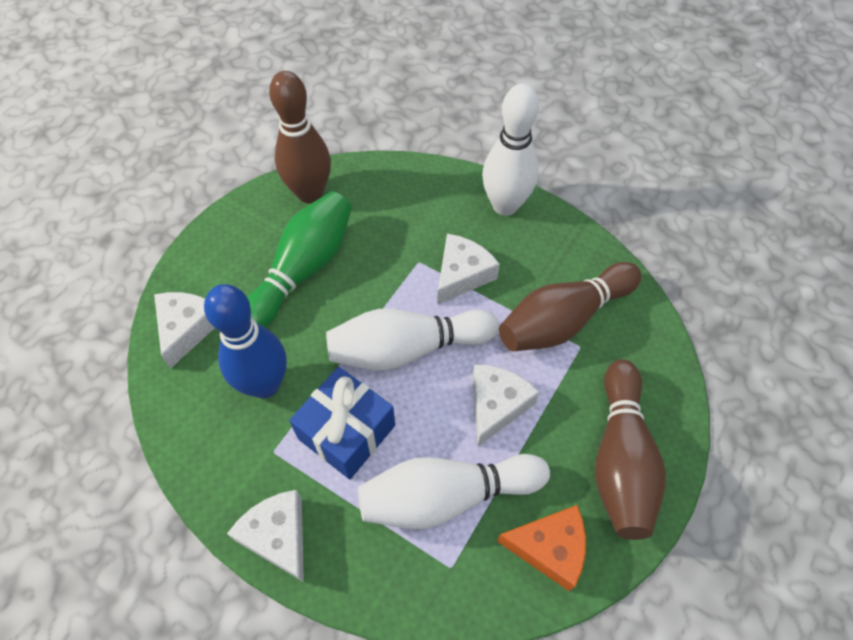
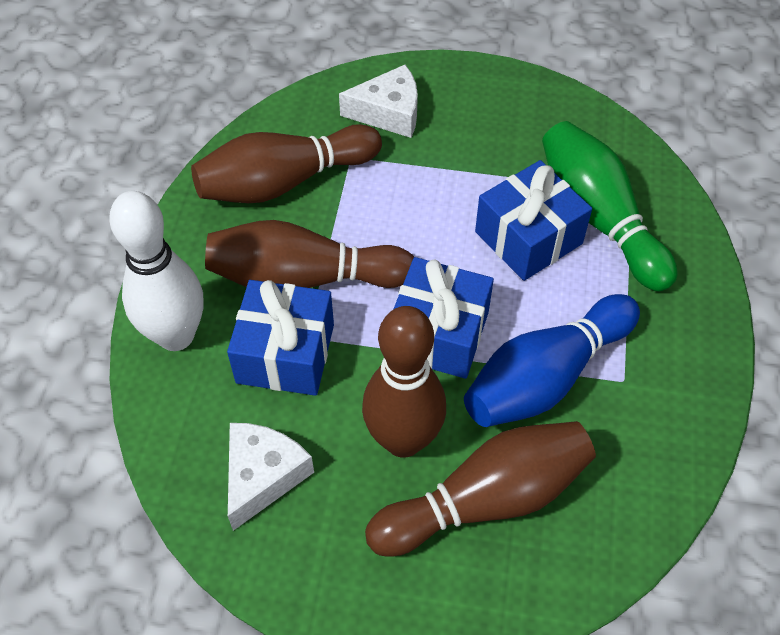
blue gift: 1 -> 3
brown bowling pin: 3 -> 4
orange cheese: 1 -> 0
white bowling pin: 3 -> 1
white cheese: 4 -> 2

